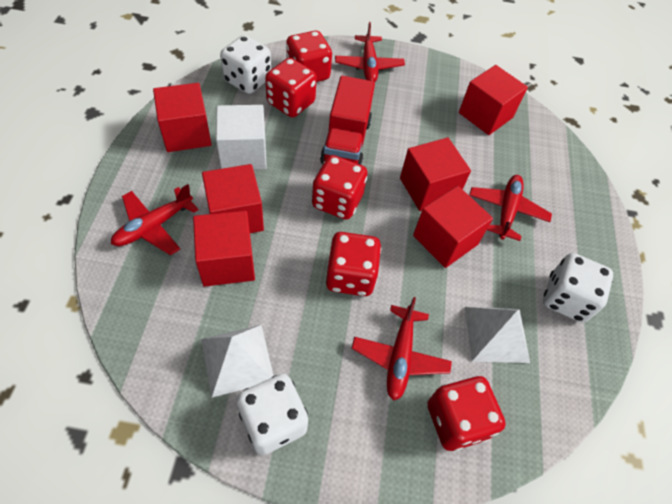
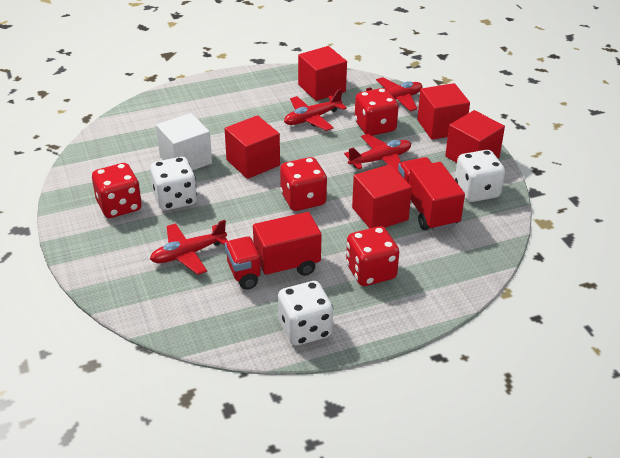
red cube: 6 -> 5
red dice: 5 -> 4
red truck: 1 -> 2
white pyramid: 2 -> 0

